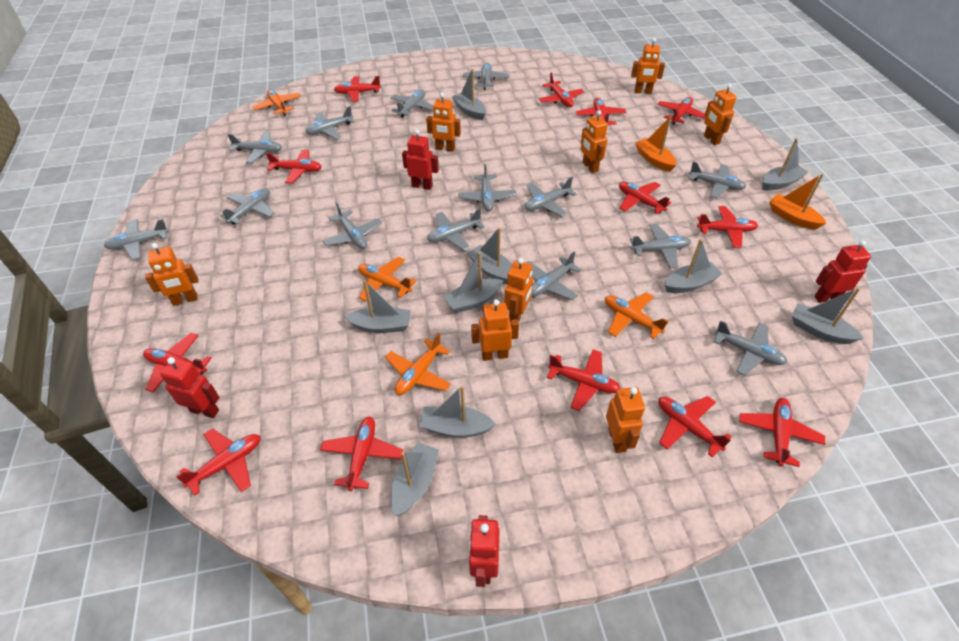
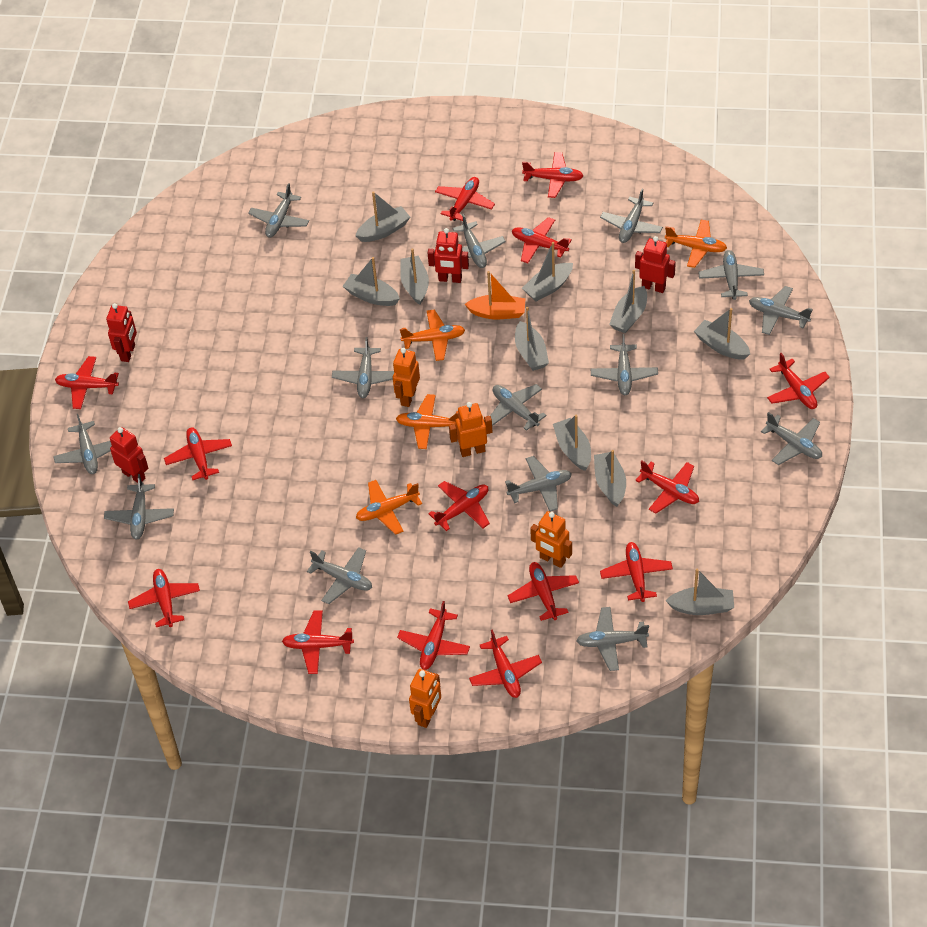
grey boat: 9 -> 10
orange boat: 2 -> 1
orange robot: 8 -> 4
red plane: 13 -> 14

